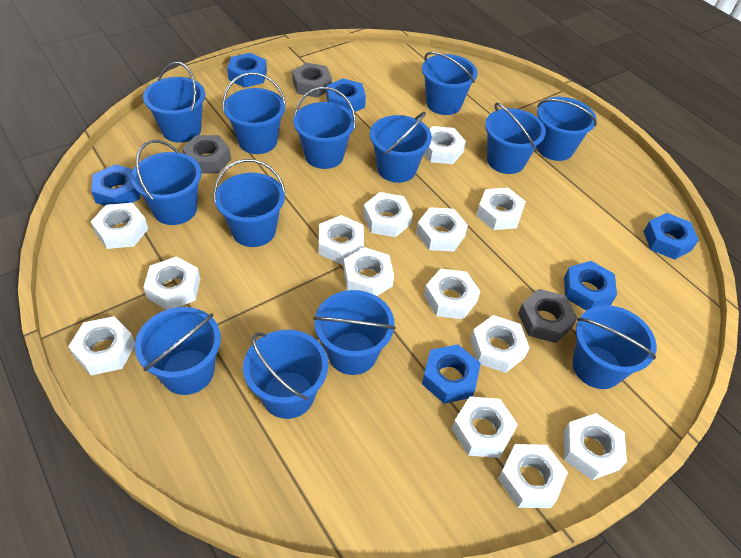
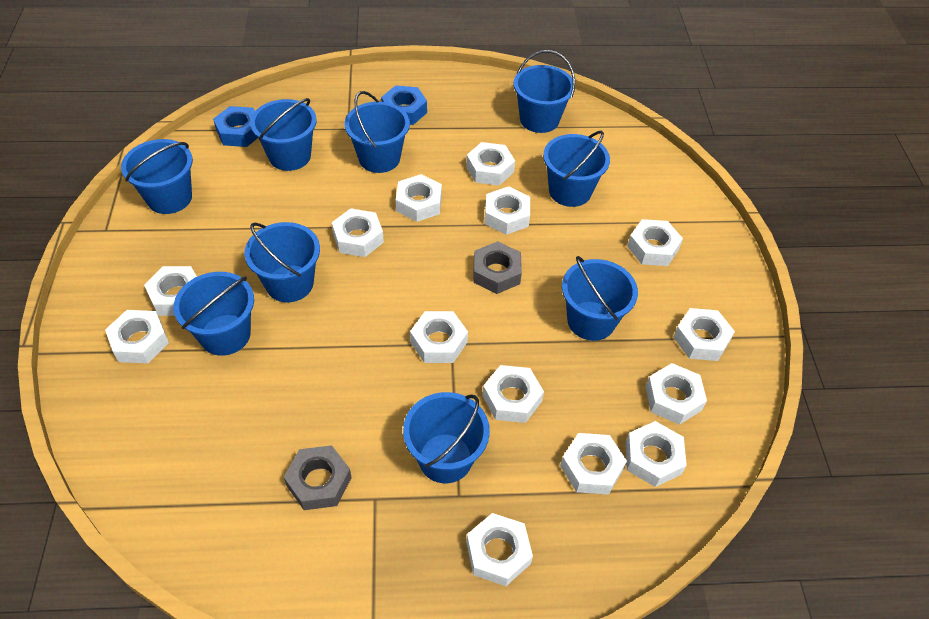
blue bucket: 13 -> 9
blue nut: 6 -> 2
grey nut: 3 -> 2

